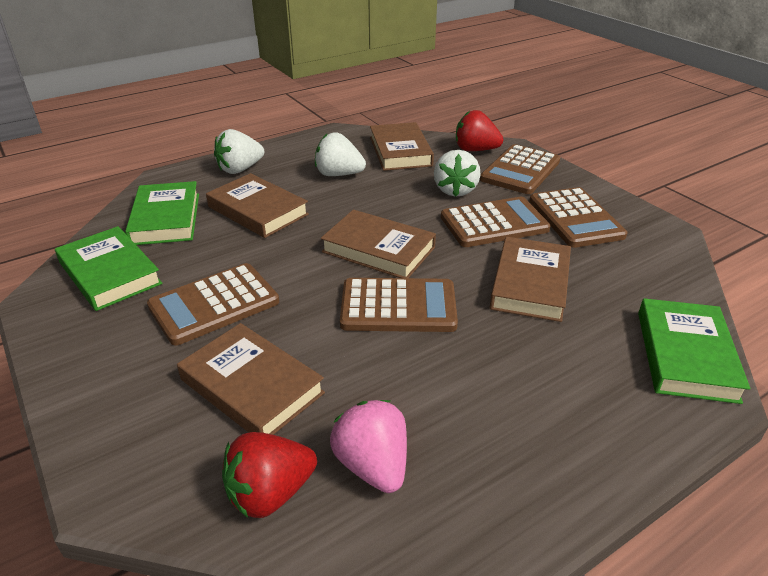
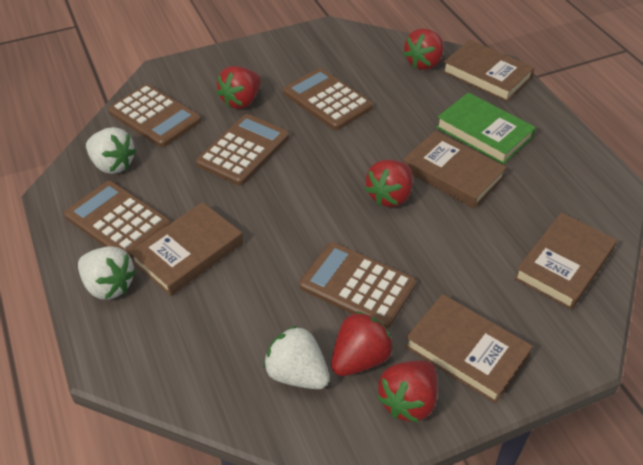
green book: 3 -> 1
pink strawberry: 1 -> 0
red strawberry: 2 -> 5

